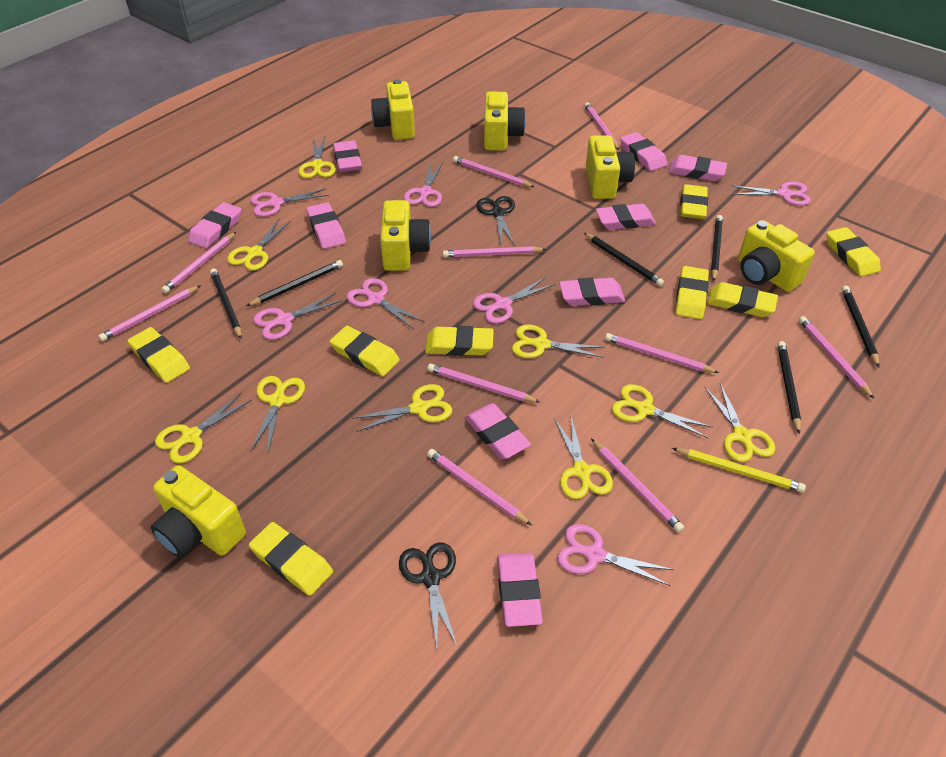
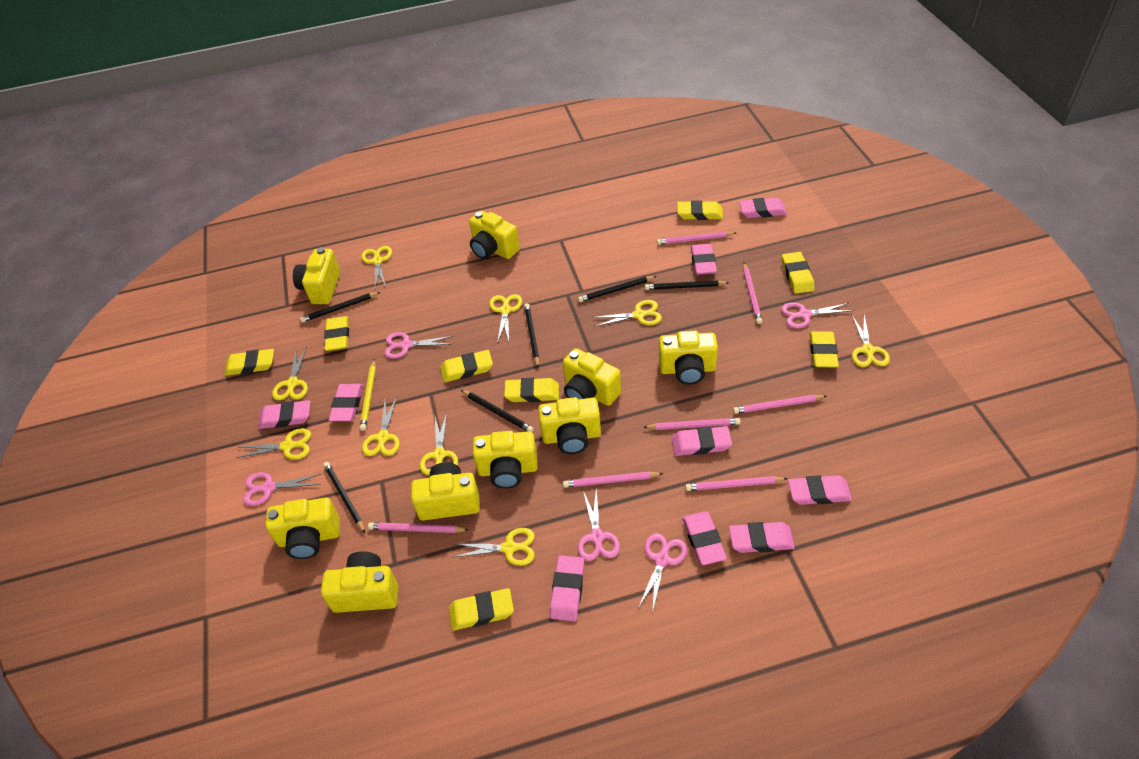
black scissors: 2 -> 0
pink pencil: 10 -> 7
pink scissors: 7 -> 5
yellow camera: 6 -> 9

